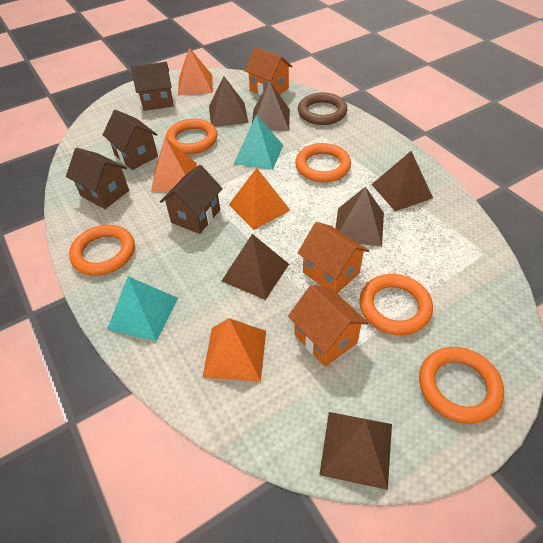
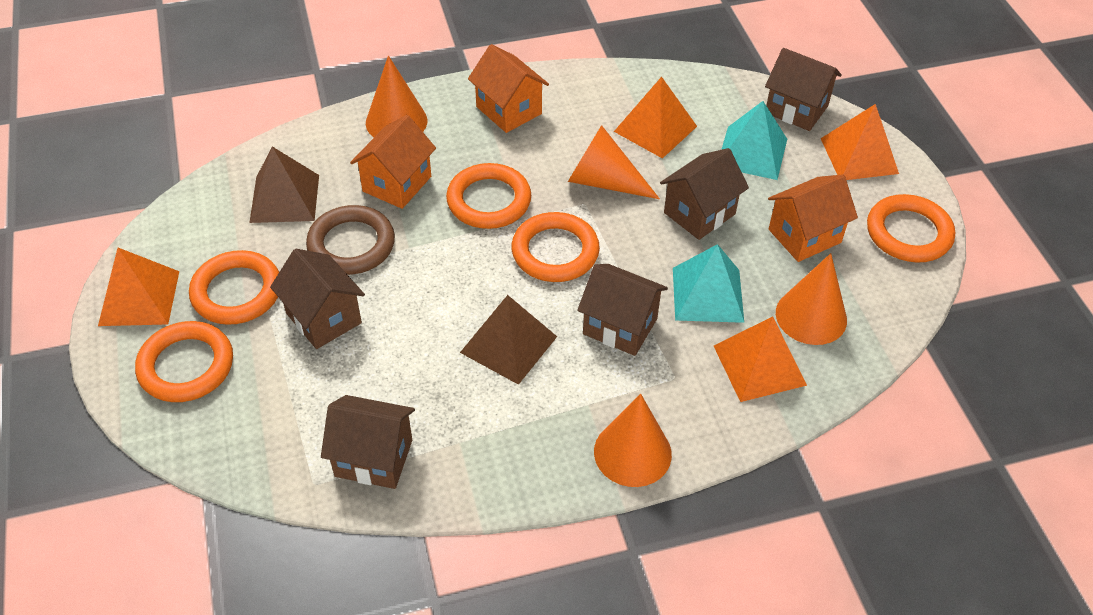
brown house: 4 -> 5
brown pyramid: 6 -> 2
orange cone: 0 -> 4

